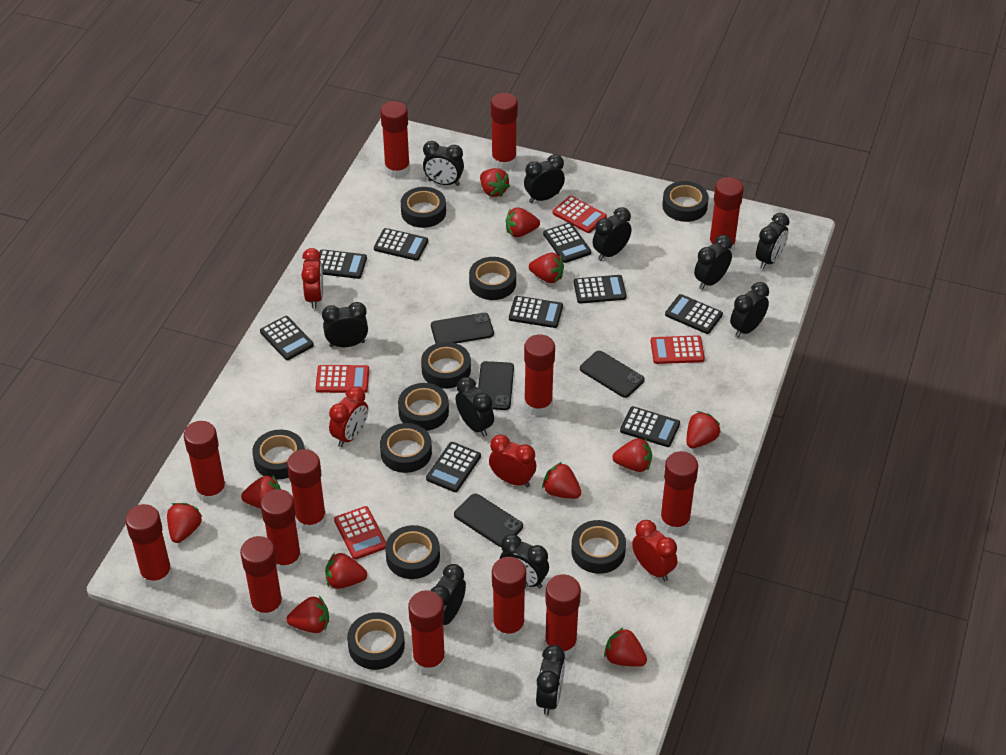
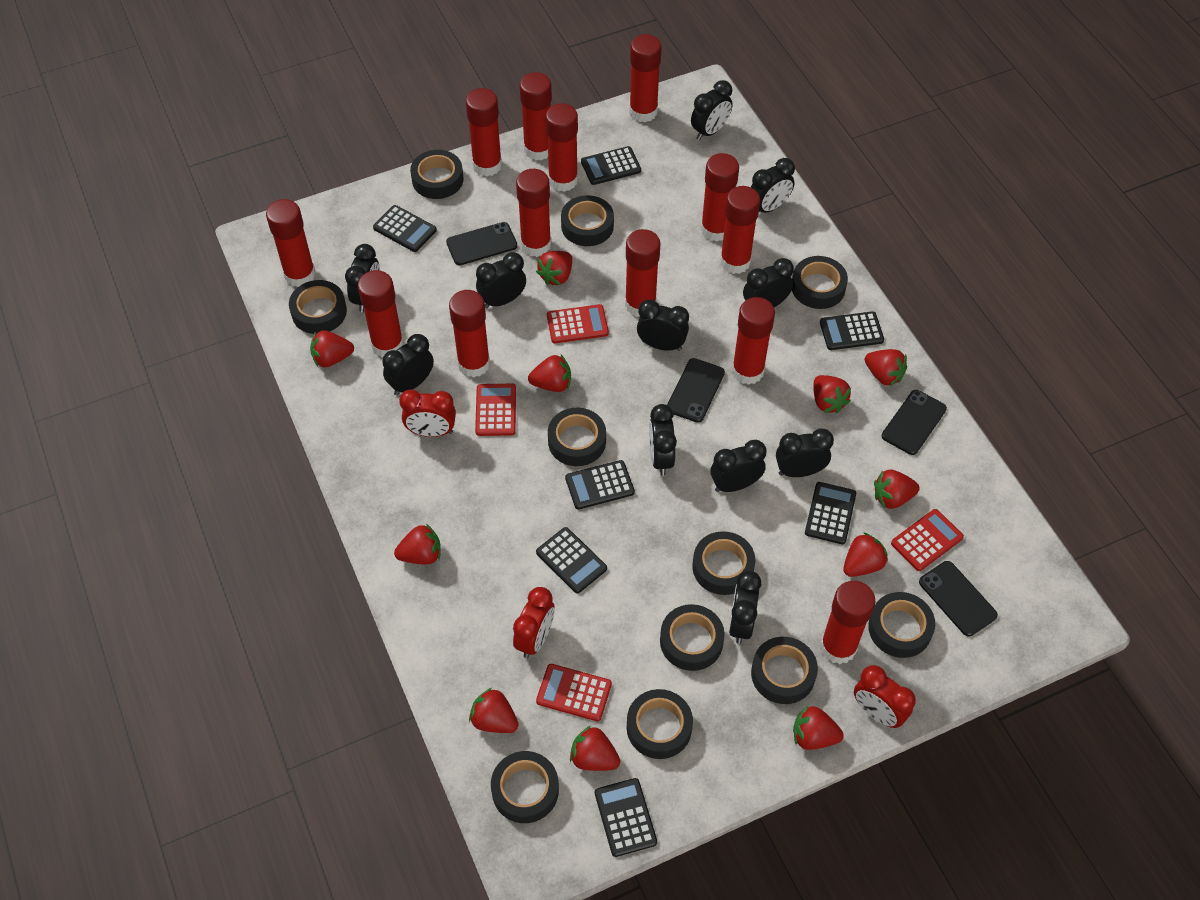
black calculator: 9 -> 7
black tape: 10 -> 11
red clock: 4 -> 3

